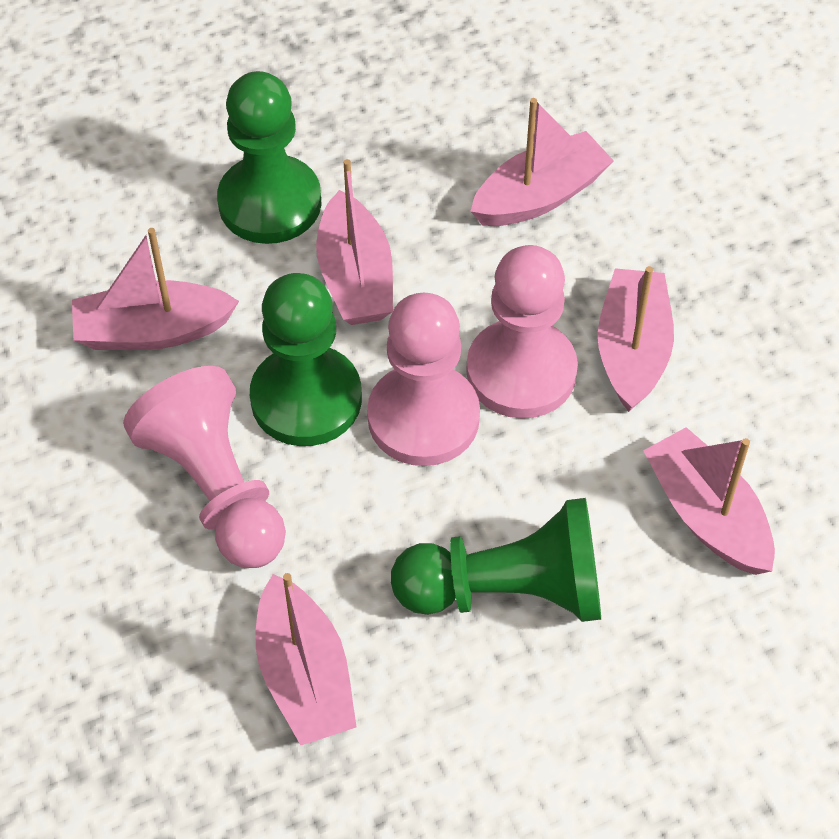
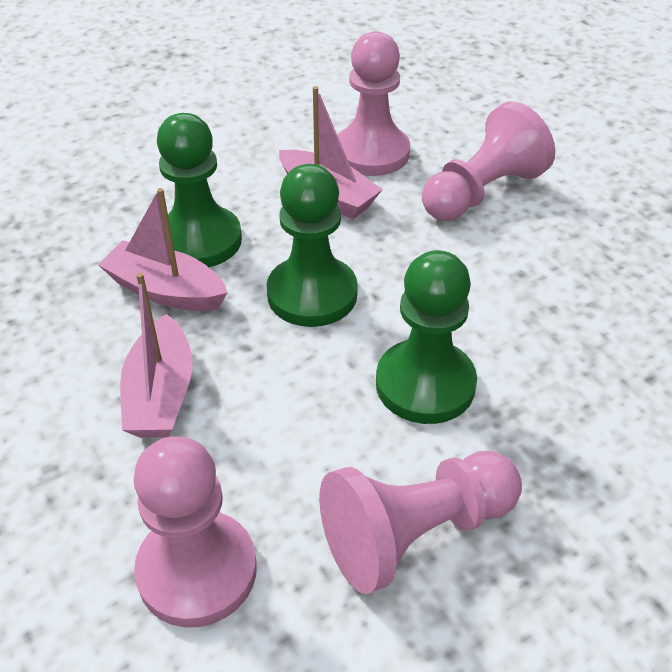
pink boat: 6 -> 3
pink pawn: 3 -> 4

